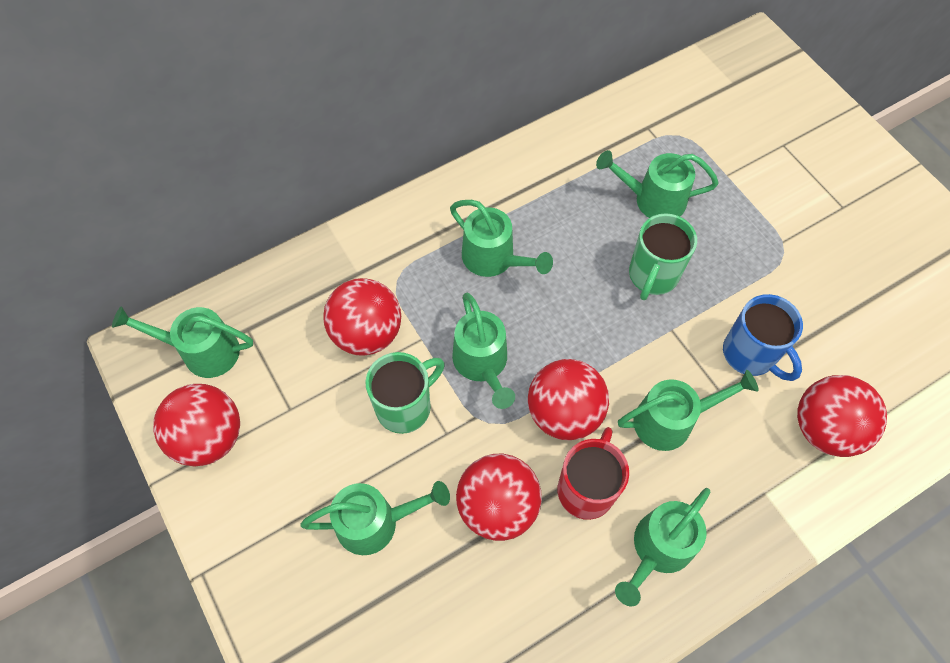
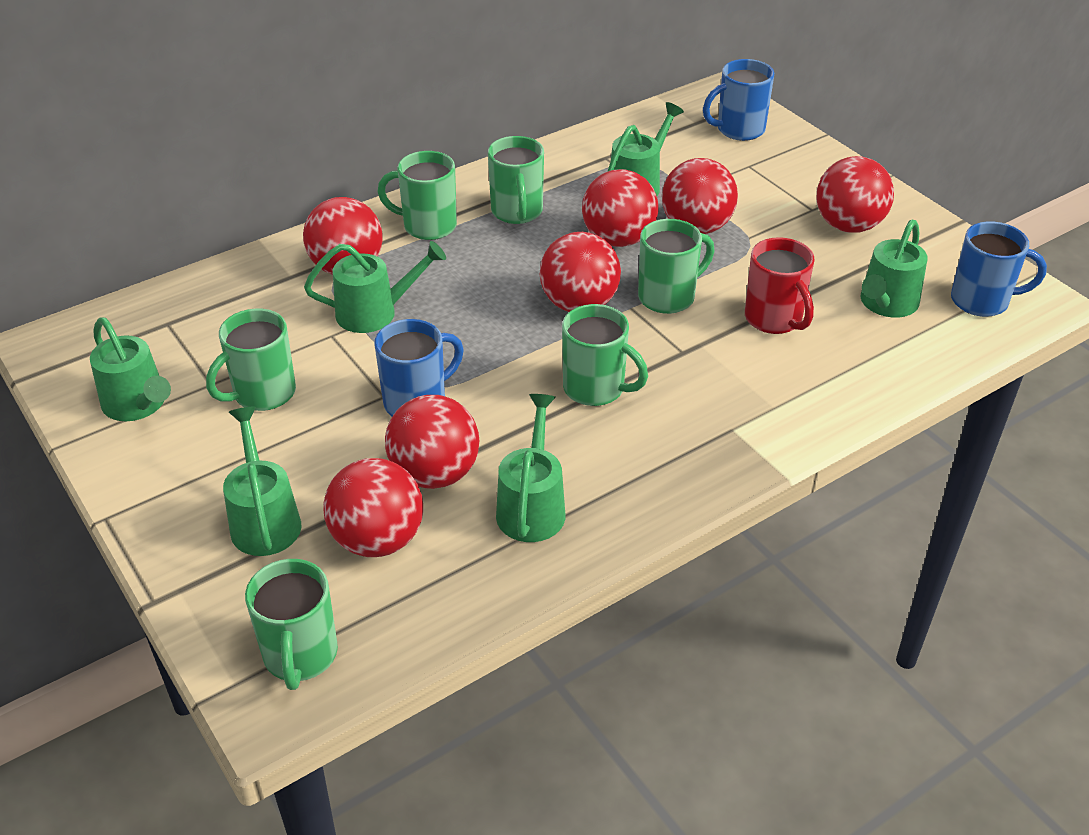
blue mug: 1 -> 3
green mug: 2 -> 6
green watering can: 7 -> 6
red ball: 5 -> 7

